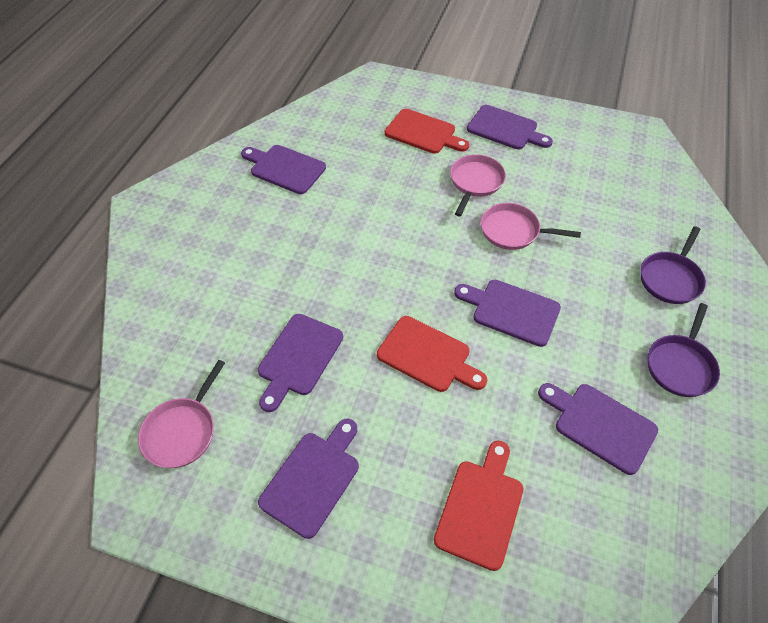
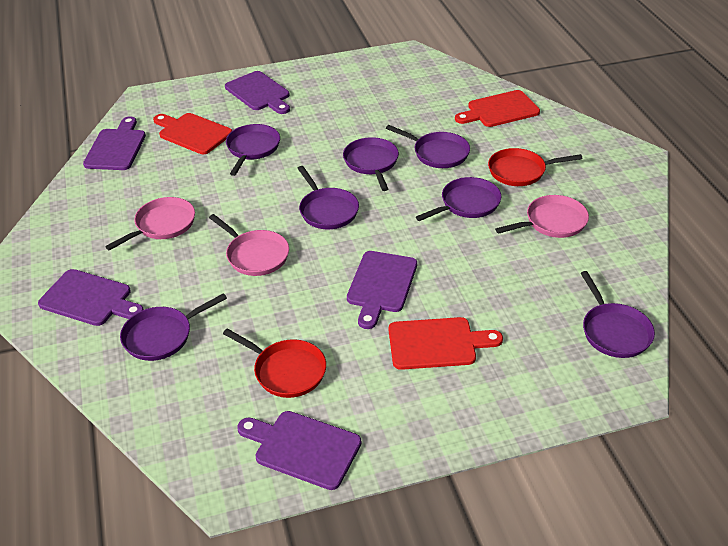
purple cutting board: 6 -> 5
purple pan: 2 -> 7
red pan: 0 -> 2

